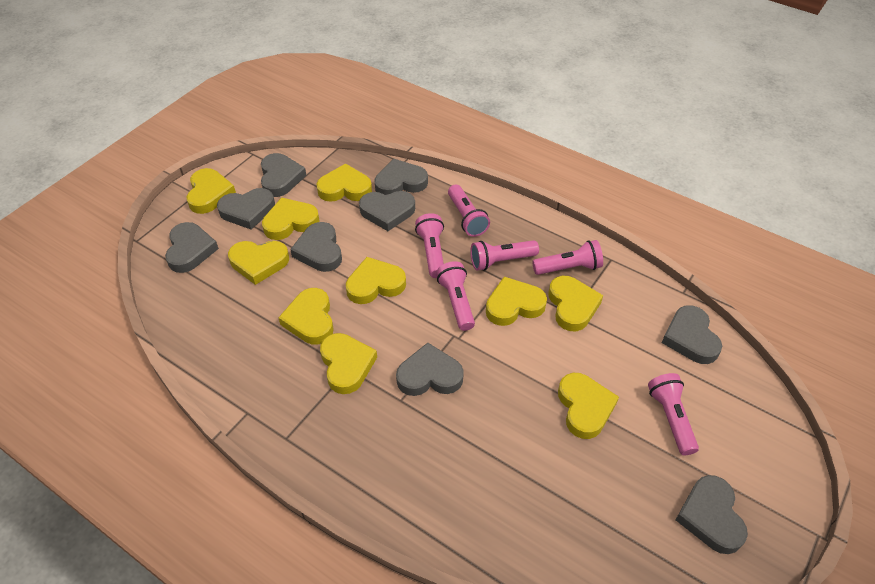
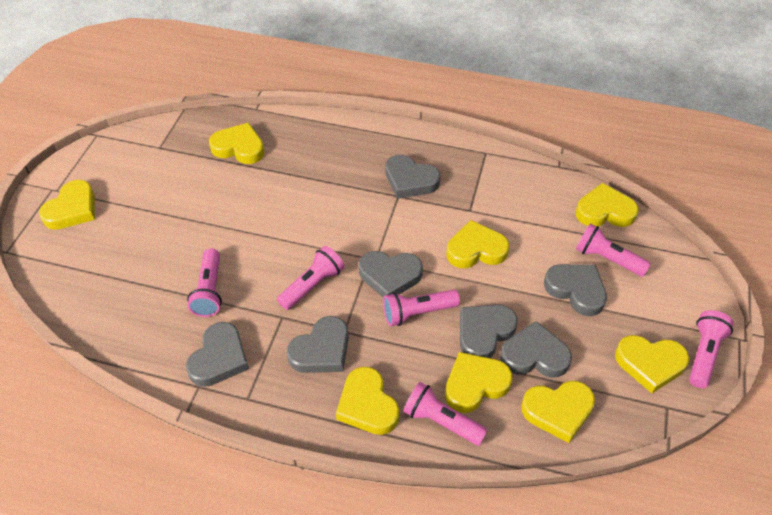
grey heart: 9 -> 7
yellow heart: 10 -> 8

